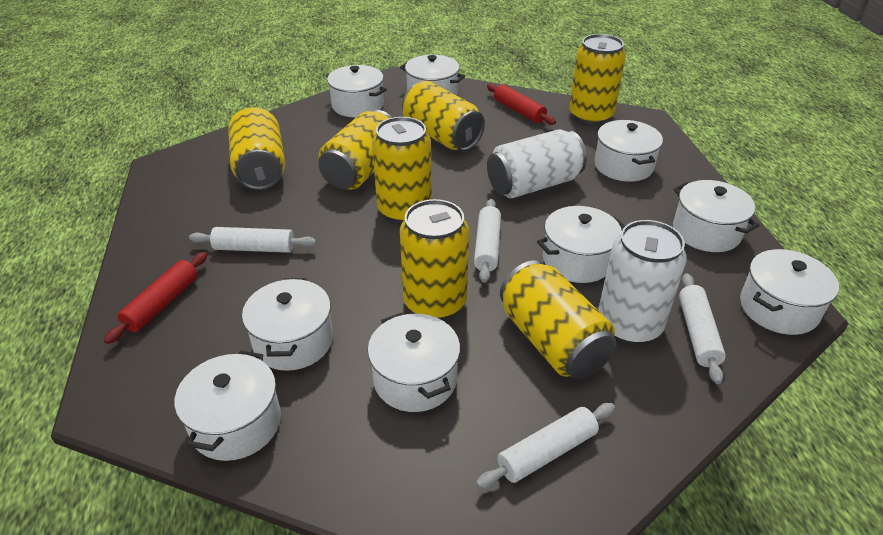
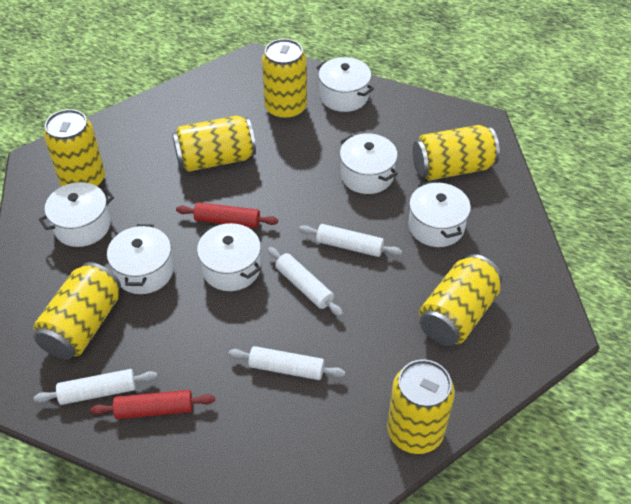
white can: 2 -> 0
white pot: 9 -> 6

